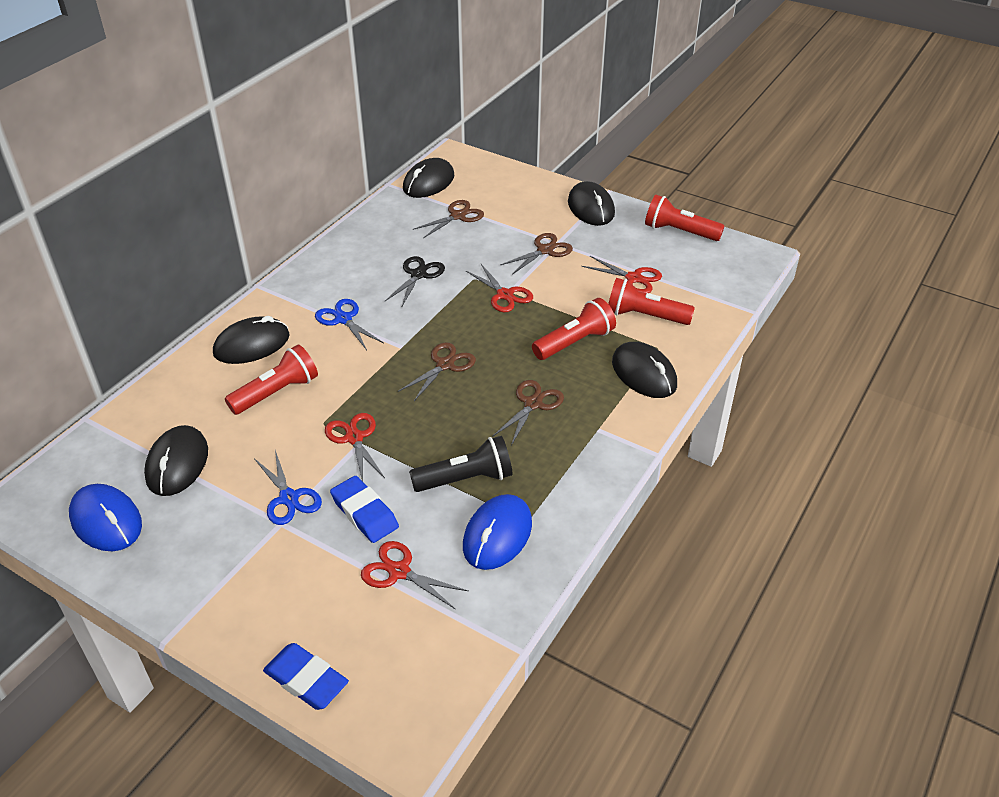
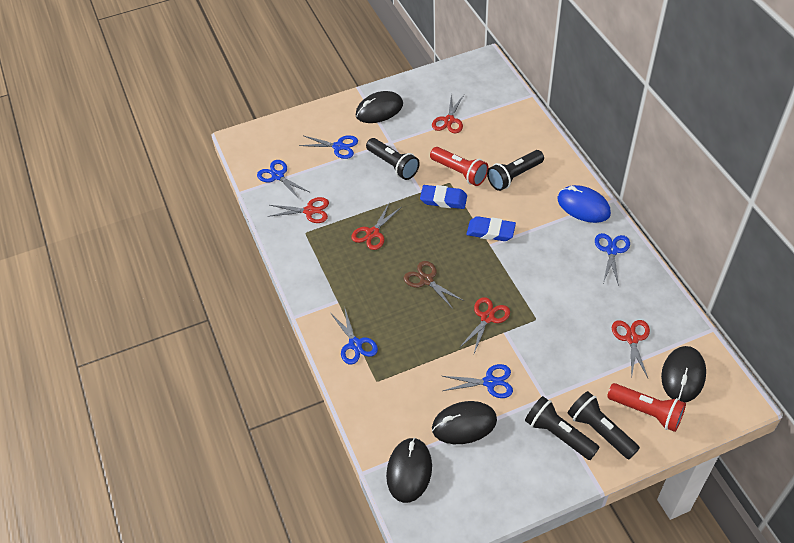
black flashlight: 1 -> 4
black mouse: 5 -> 4
black scissors: 1 -> 0
blue mouse: 2 -> 1
blue scissors: 2 -> 5
brown scissors: 4 -> 1
red flashlight: 4 -> 2
red scissors: 4 -> 5

